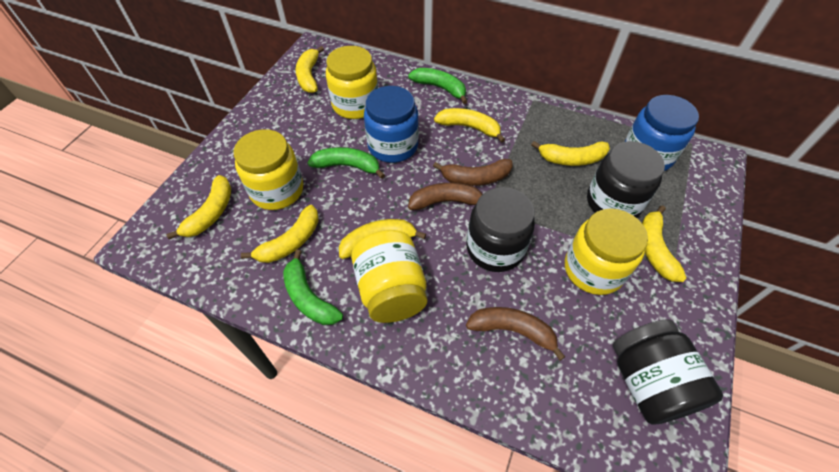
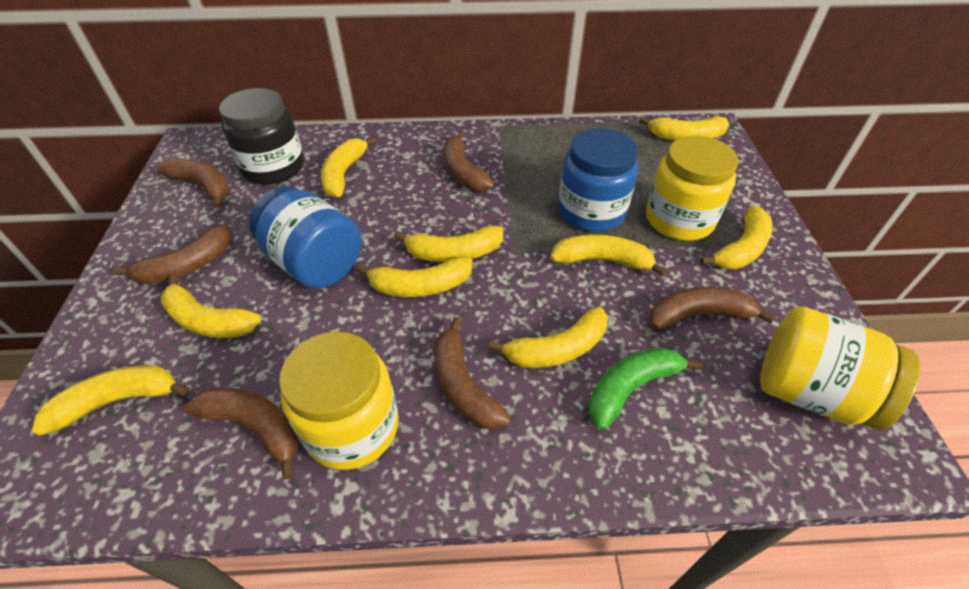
black jar: 3 -> 1
brown banana: 3 -> 6
green banana: 3 -> 1
yellow banana: 7 -> 9
yellow jar: 4 -> 3

